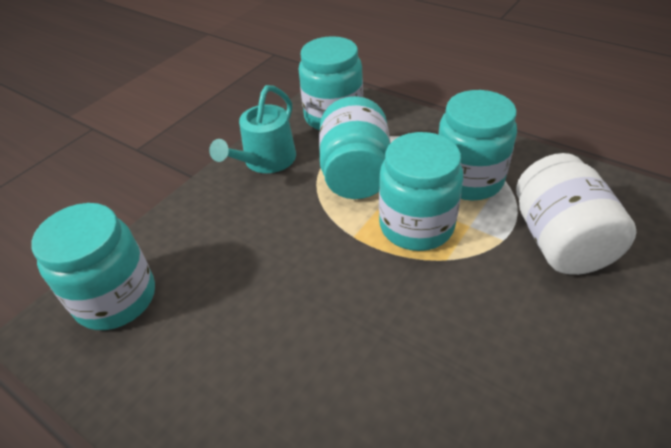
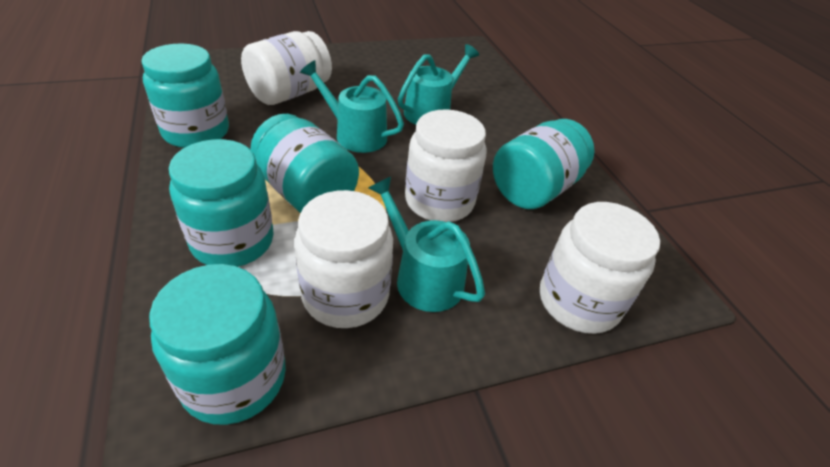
turquoise watering can: 1 -> 3
white jar: 1 -> 4

